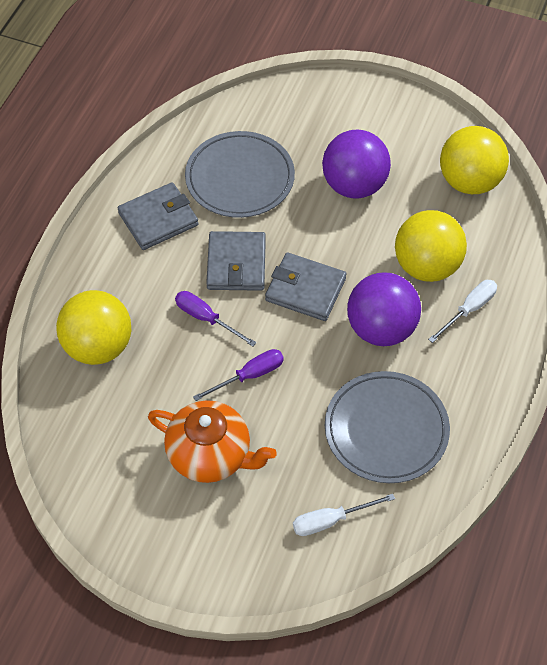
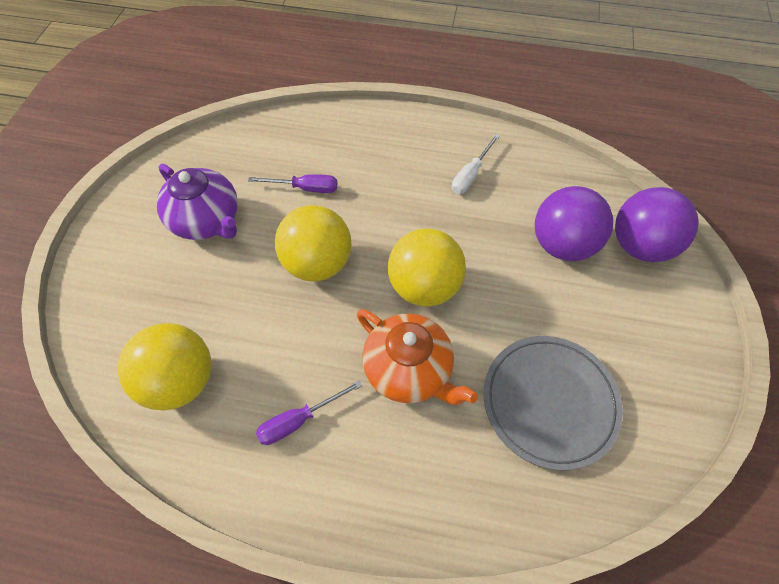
grey plate: 2 -> 1
grey wallet: 3 -> 0
purple teapot: 0 -> 1
white screwdriver: 2 -> 1

